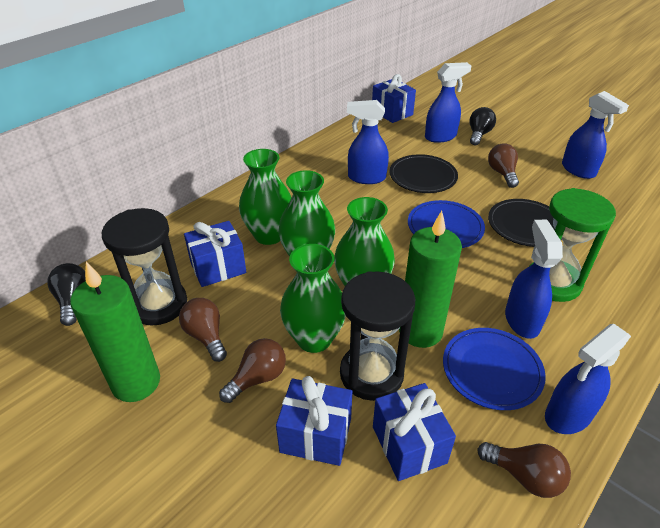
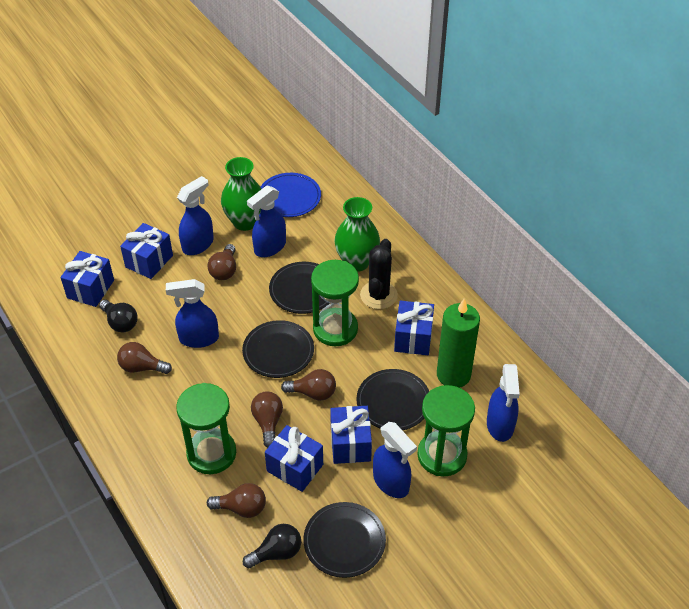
black cactus: 0 -> 1
black hourglass: 2 -> 0
black plate: 2 -> 4
blue gift: 4 -> 5
blue plate: 2 -> 1
brown light bulb: 4 -> 5
green candle: 2 -> 1
green hourglass: 1 -> 3
green vase: 4 -> 2

